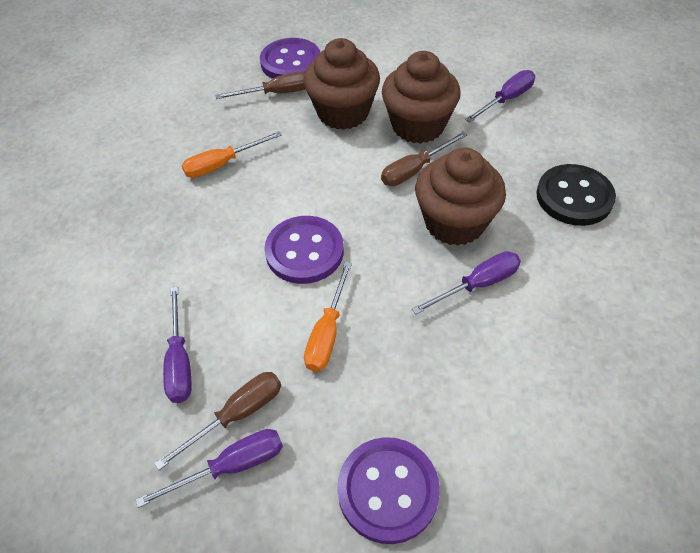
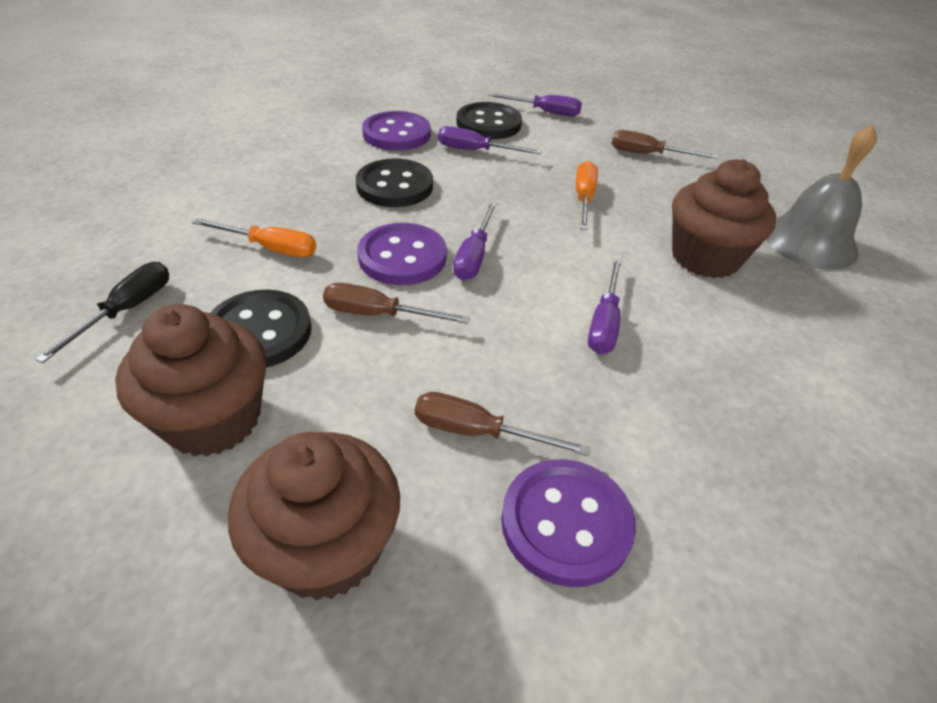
black button: 1 -> 3
black screwdriver: 0 -> 1
grey bell: 0 -> 1

